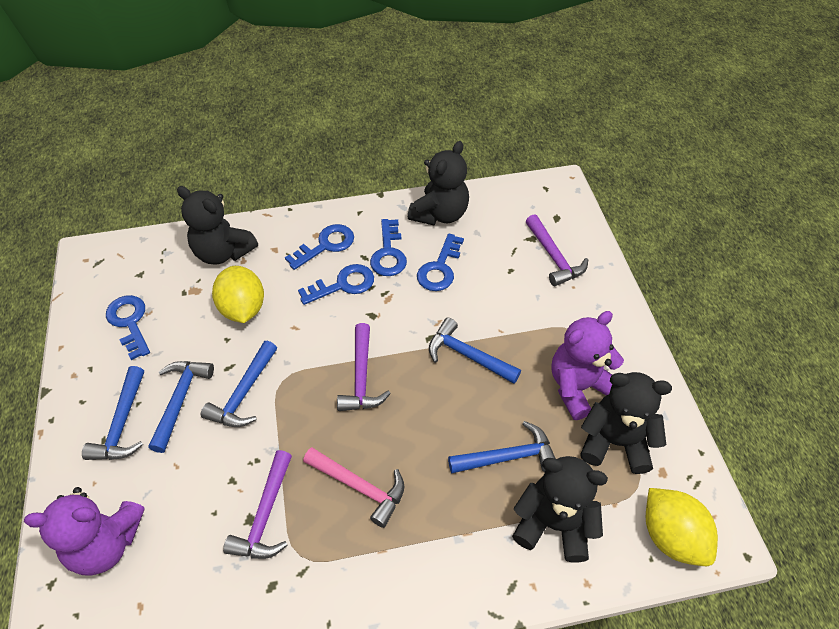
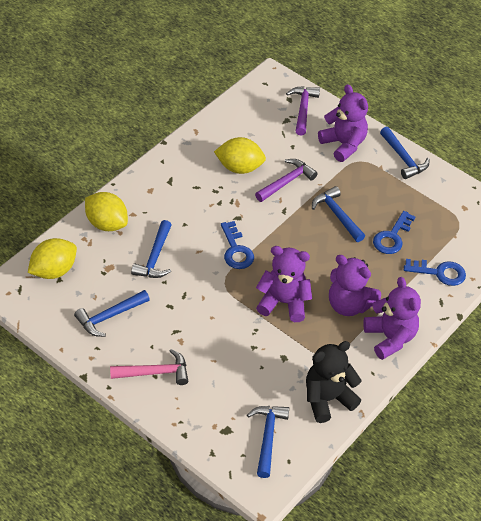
black teddy bear: 4 -> 1
blue key: 5 -> 3
purple hammer: 3 -> 2
purple teddy bear: 2 -> 4
yellow lemon: 2 -> 3

